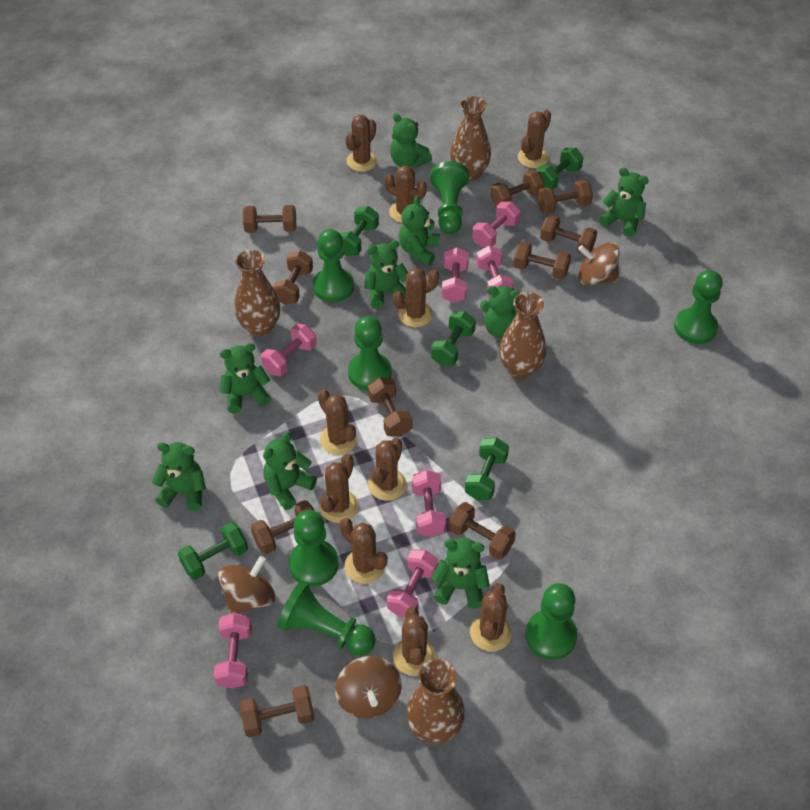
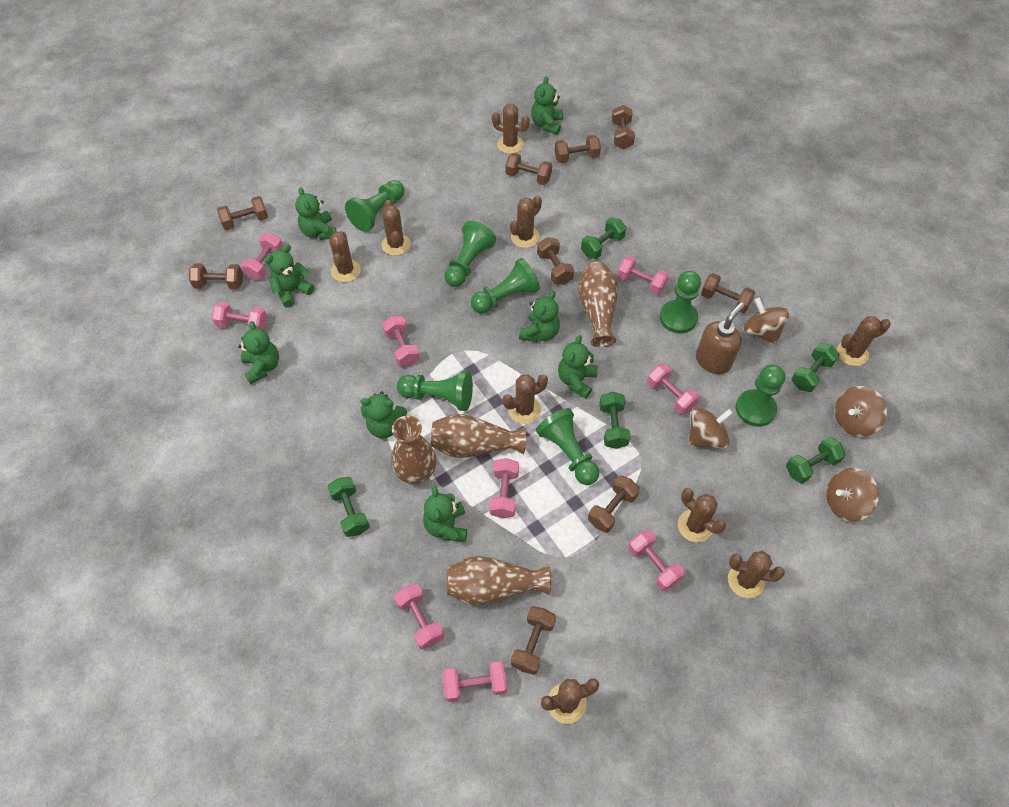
brown cactus: 10 -> 9
brown dumbbell: 10 -> 9
brown soap dispenser: 0 -> 1
brown spinning top: 3 -> 4
green teddy bear: 9 -> 8
pink dumbbell: 7 -> 9

